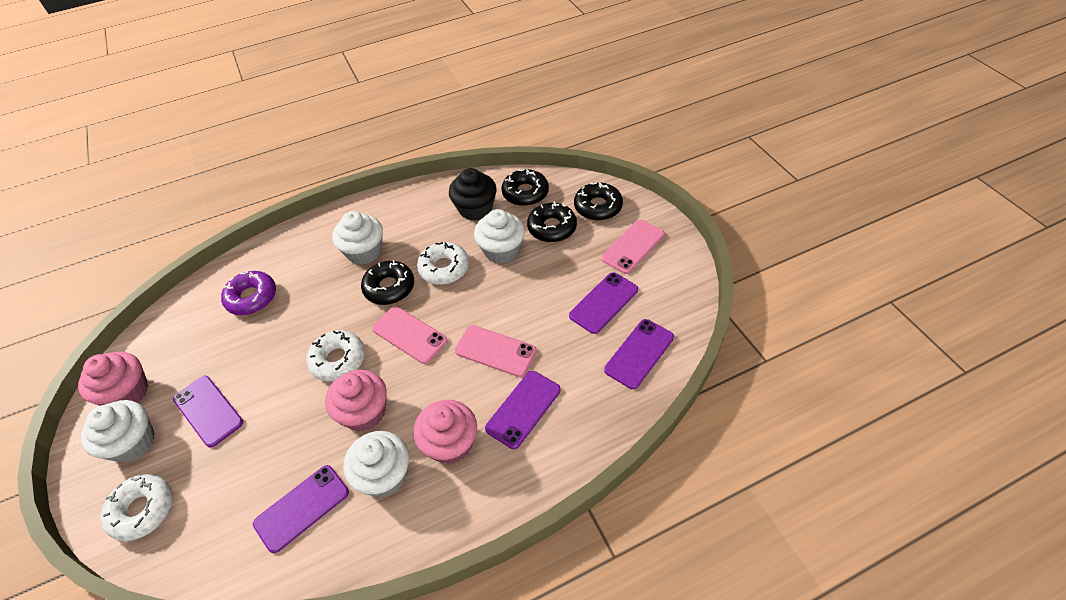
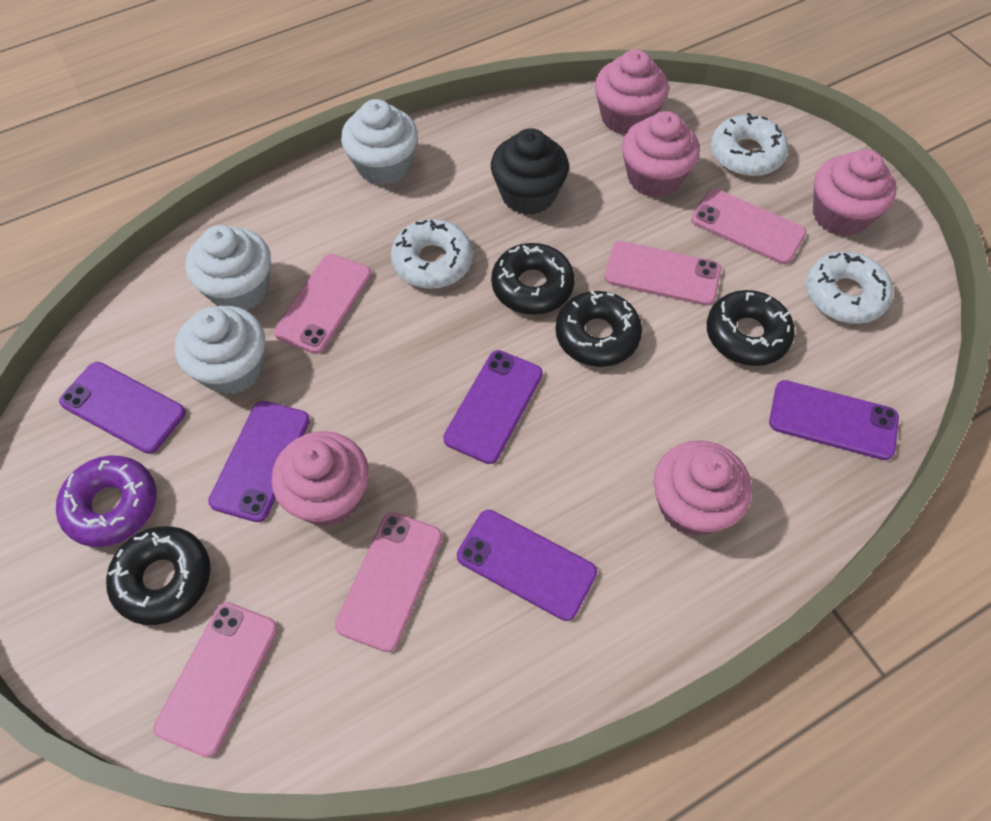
pink cupcake: 3 -> 5
pink phone: 3 -> 5
white cupcake: 4 -> 3

